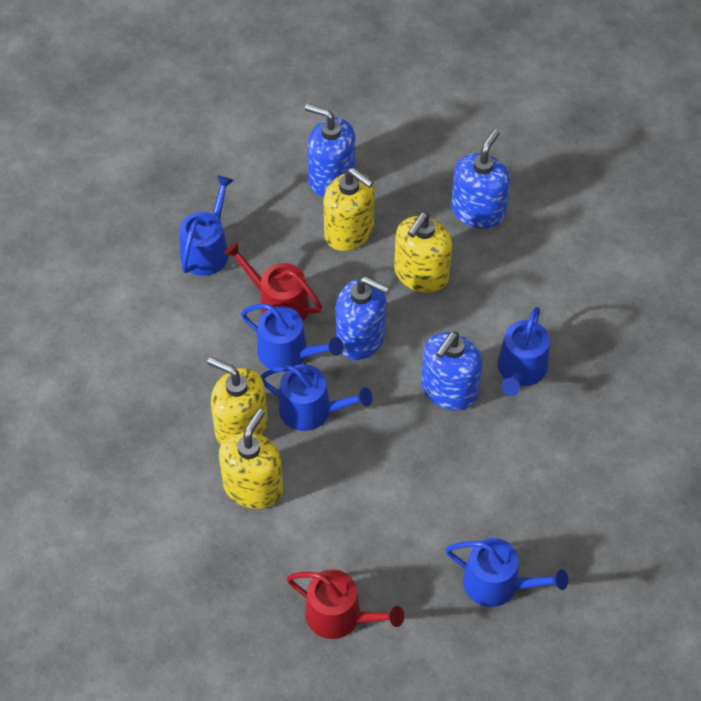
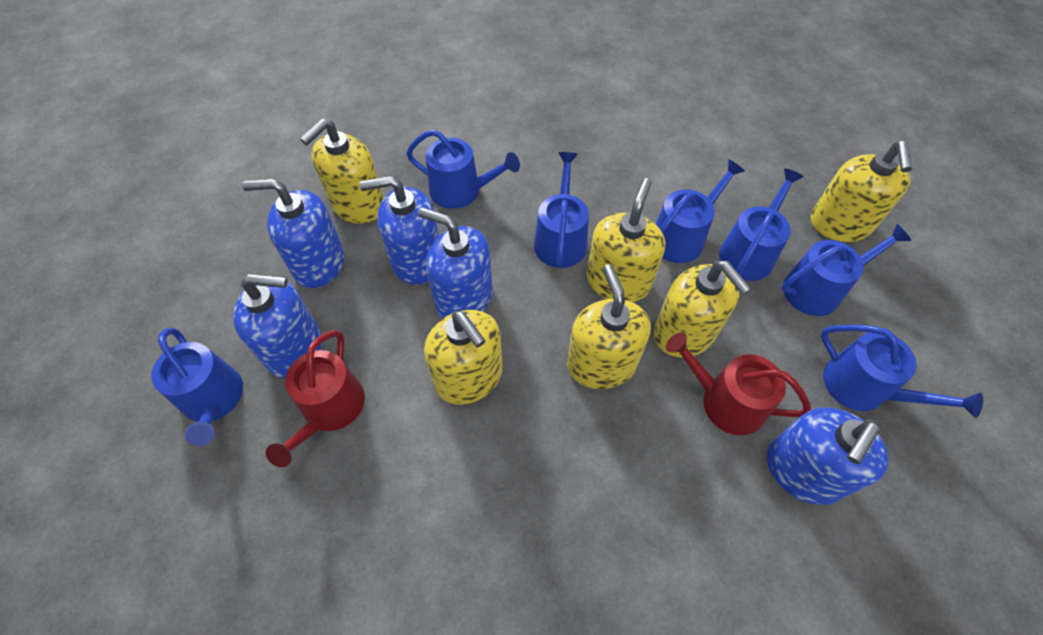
blue soap dispenser: 4 -> 5
blue watering can: 5 -> 7
yellow soap dispenser: 4 -> 6

